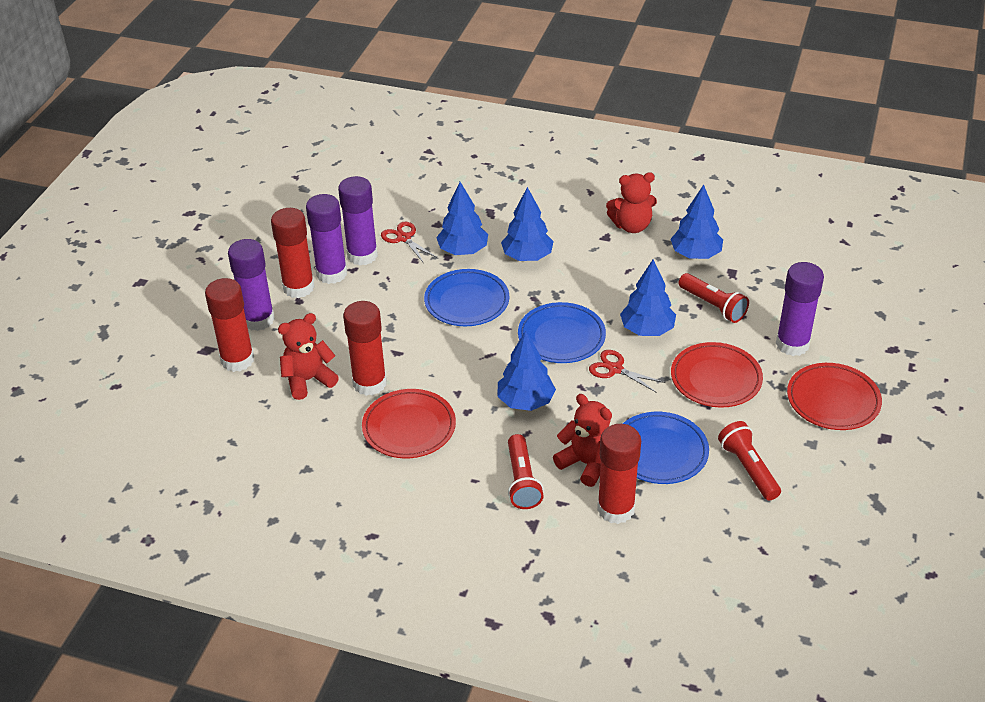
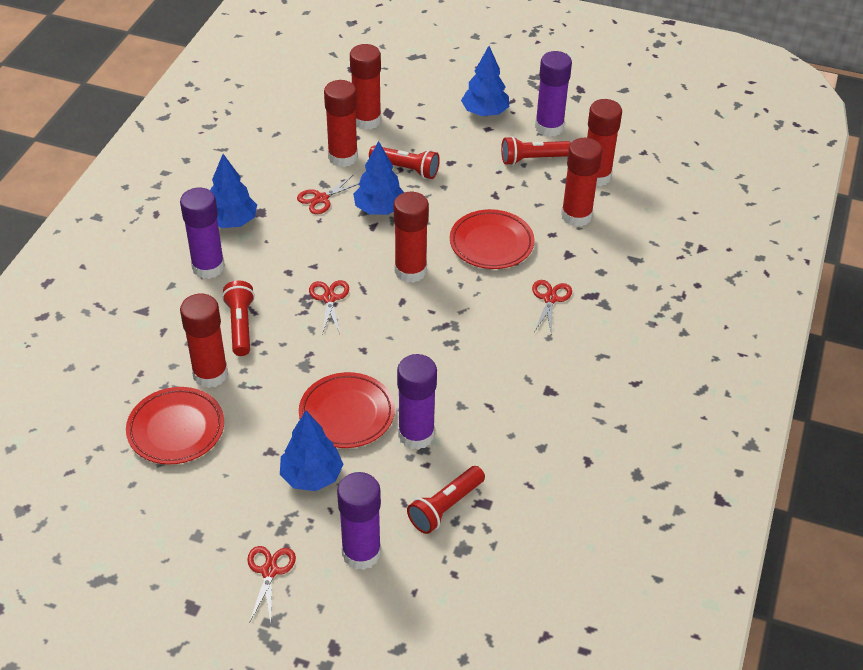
blue plate: 3 -> 0
blue tree: 5 -> 4
red flashlight: 3 -> 4
red glue stick: 4 -> 6
red scissors: 2 -> 4
red teddy bear: 3 -> 0

